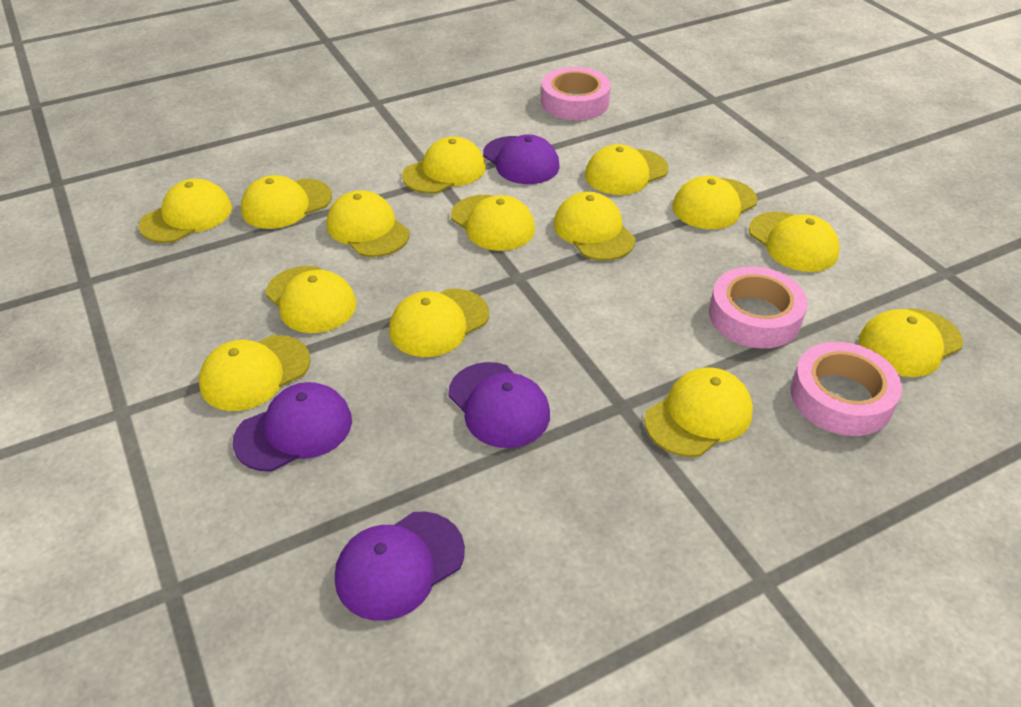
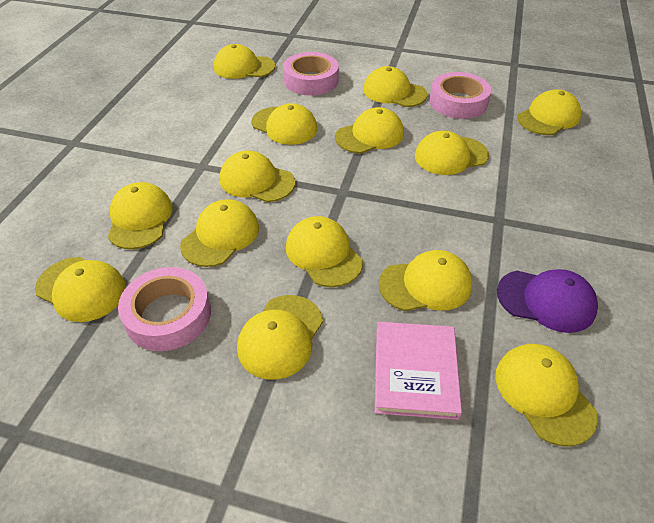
pink book: 0 -> 1
purple cap: 4 -> 1

